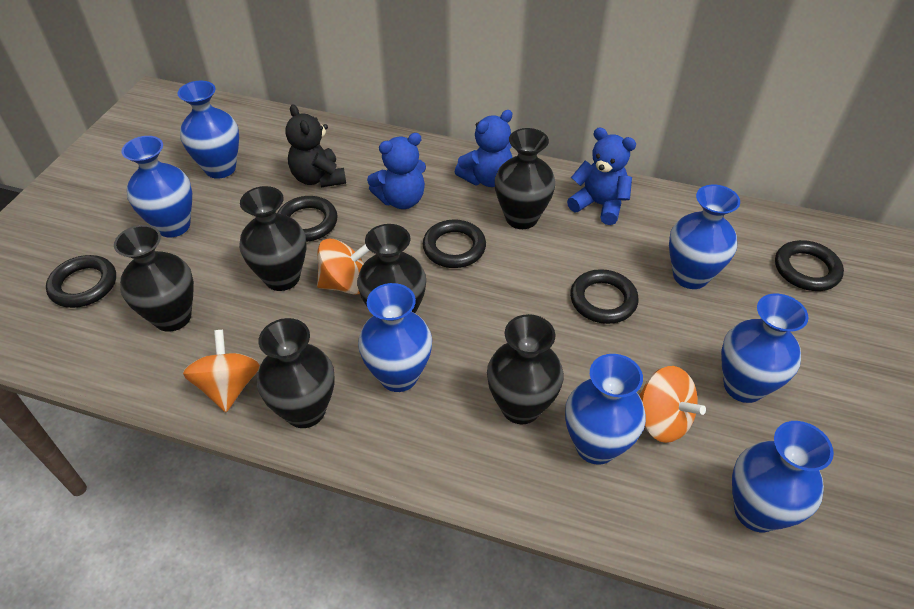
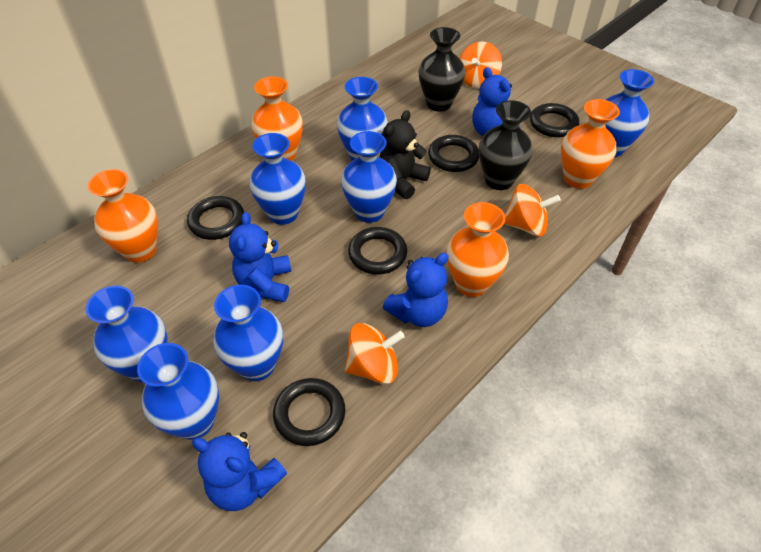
black vase: 6 -> 2
blue teddy bear: 3 -> 4
orange vase: 0 -> 4

